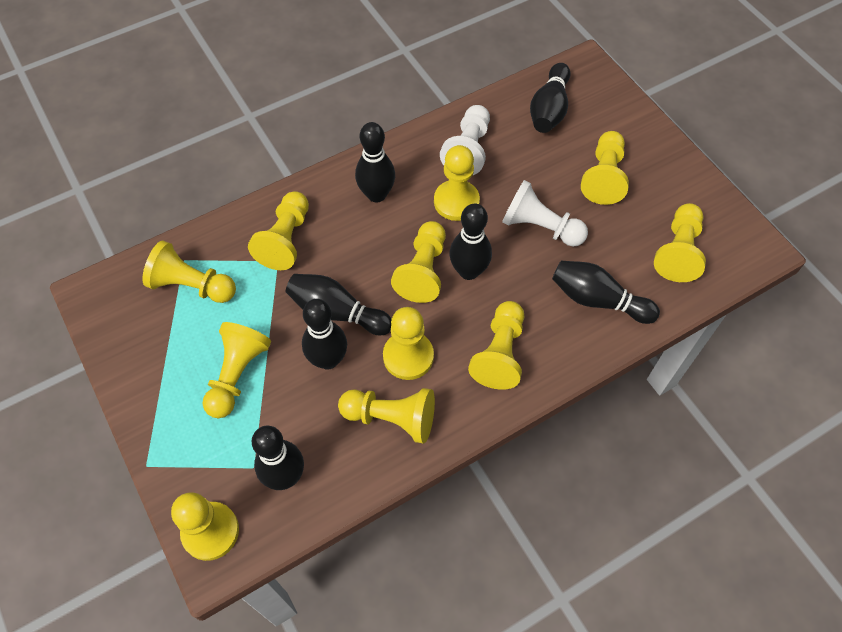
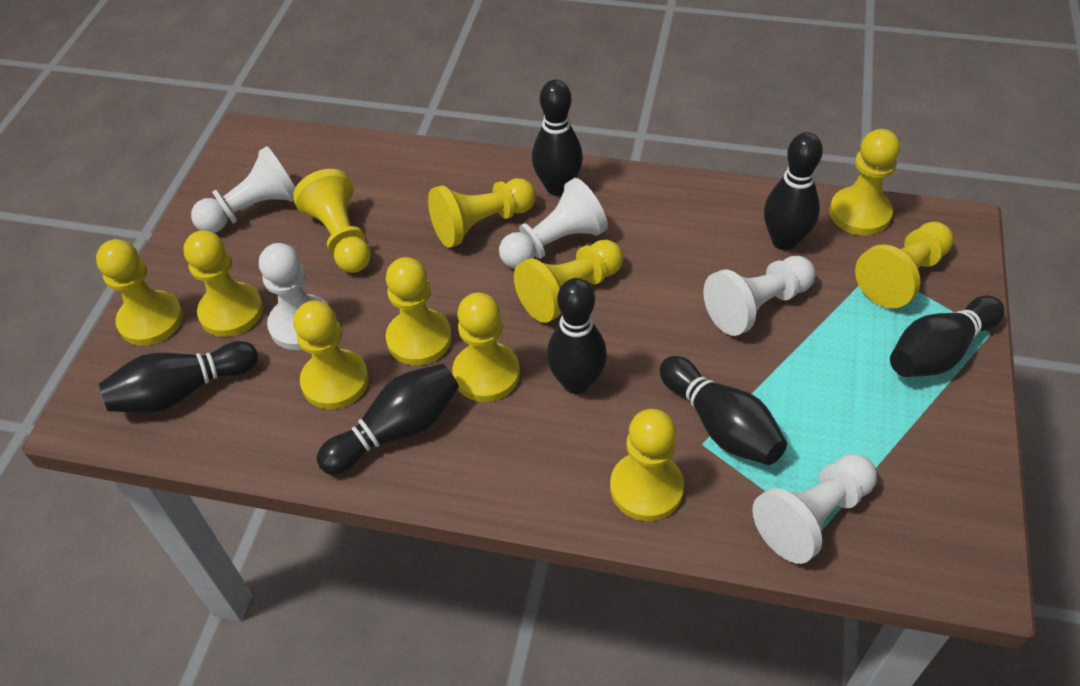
white pawn: 2 -> 5

